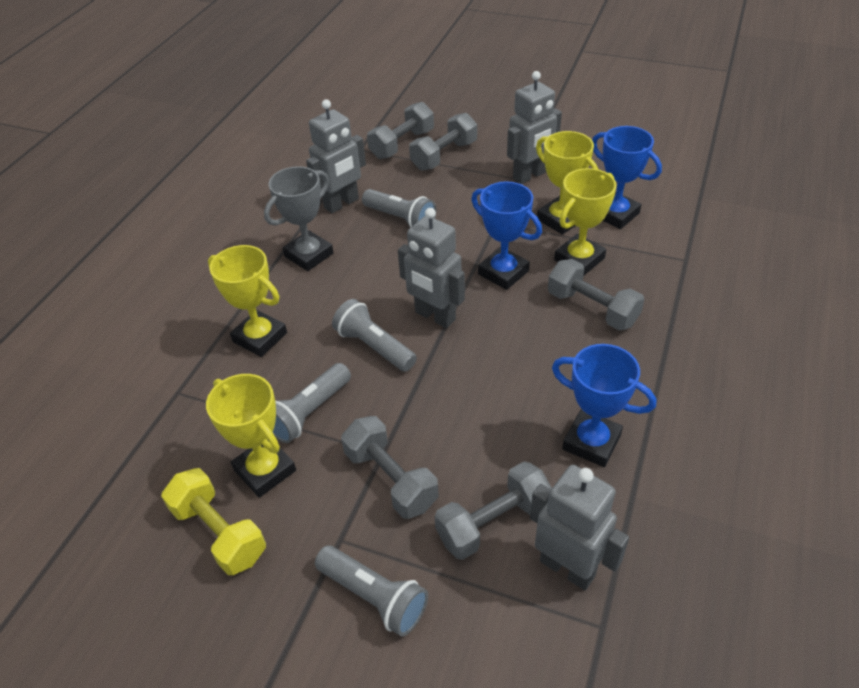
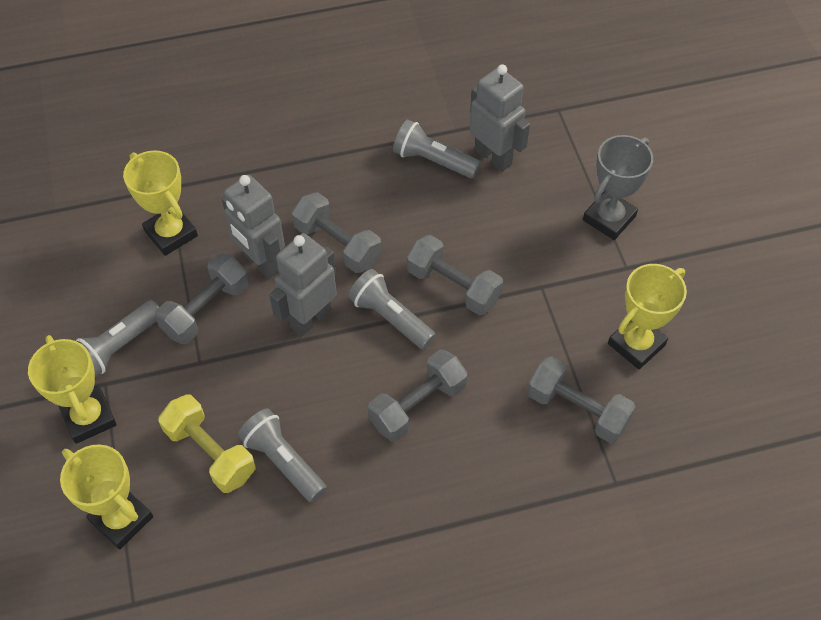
blue trophy: 3 -> 0
grey robot: 4 -> 3

